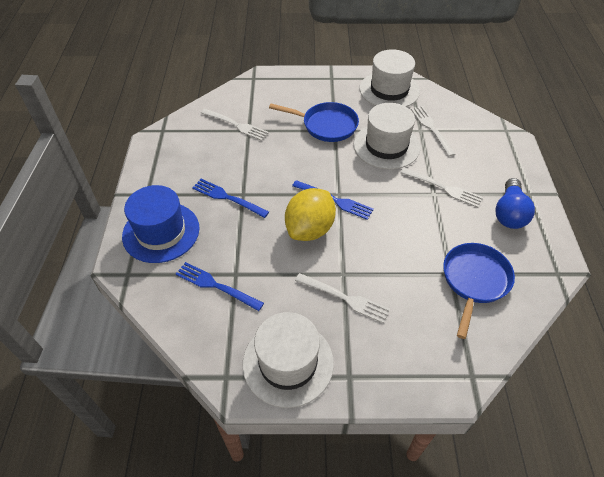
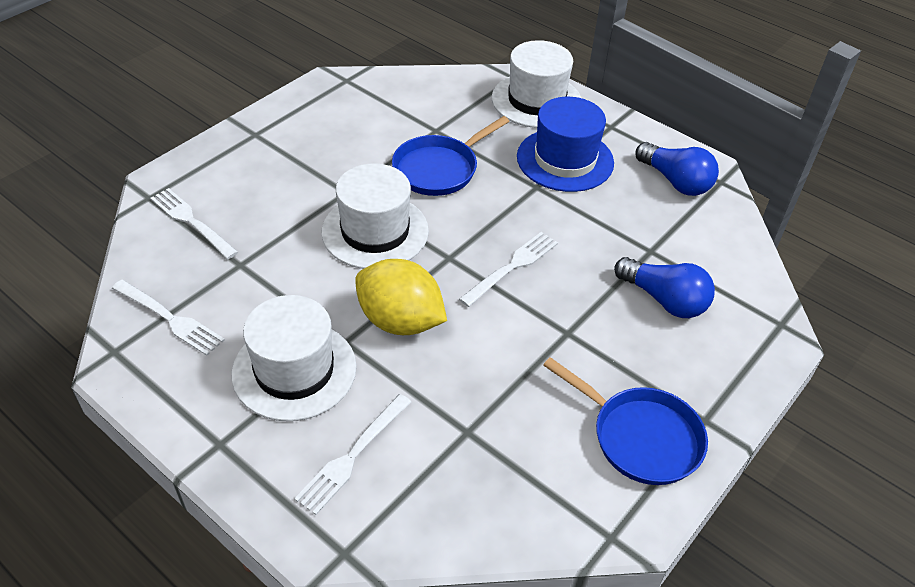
blue fork: 3 -> 0
blue light bulb: 1 -> 2

